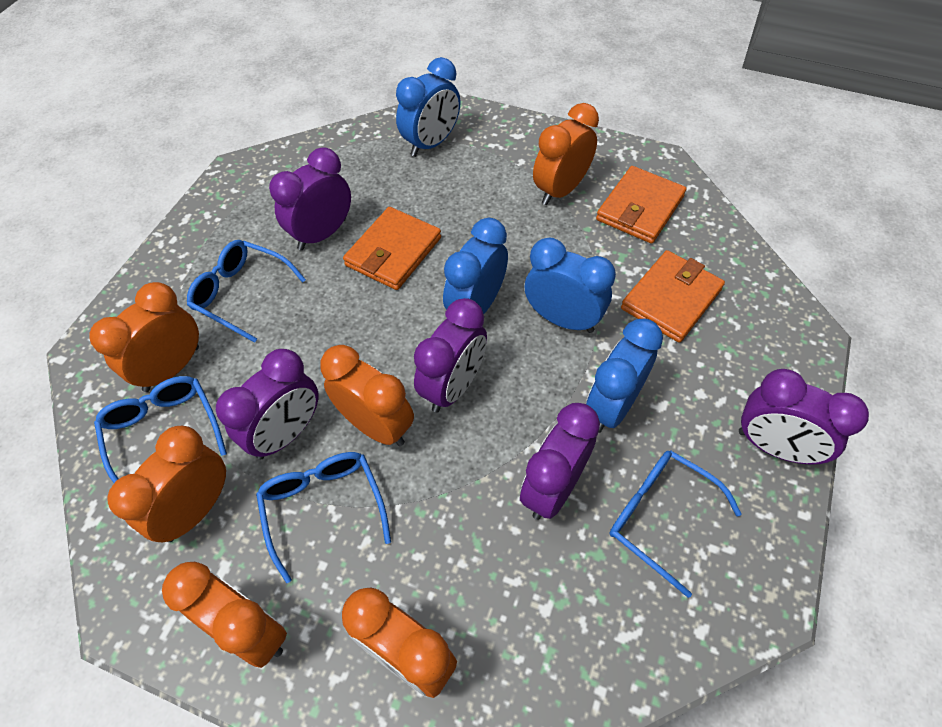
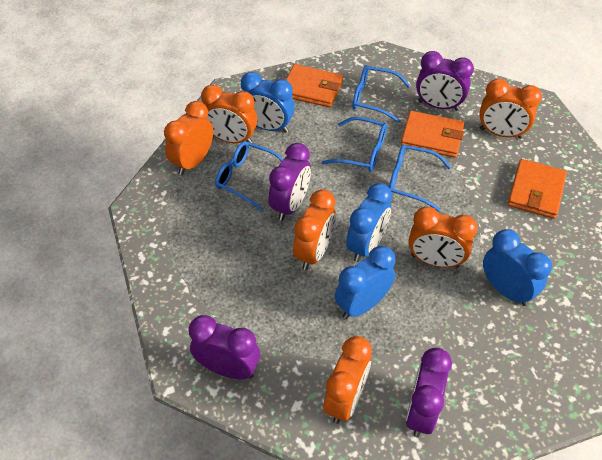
purple clock: 5 -> 4

